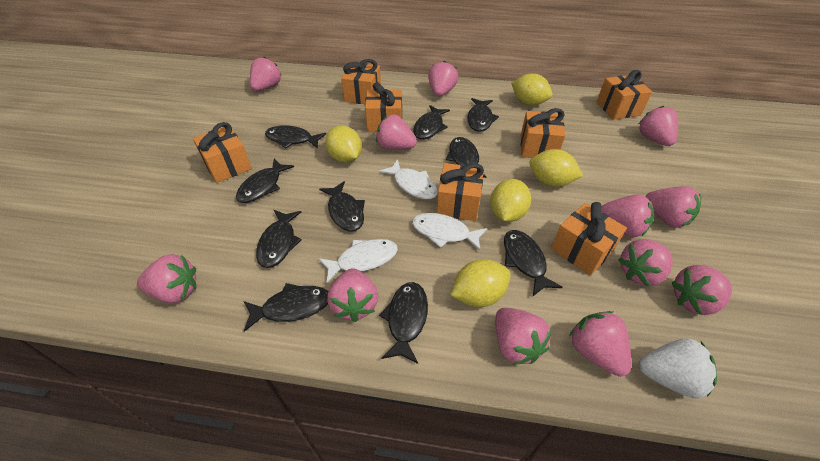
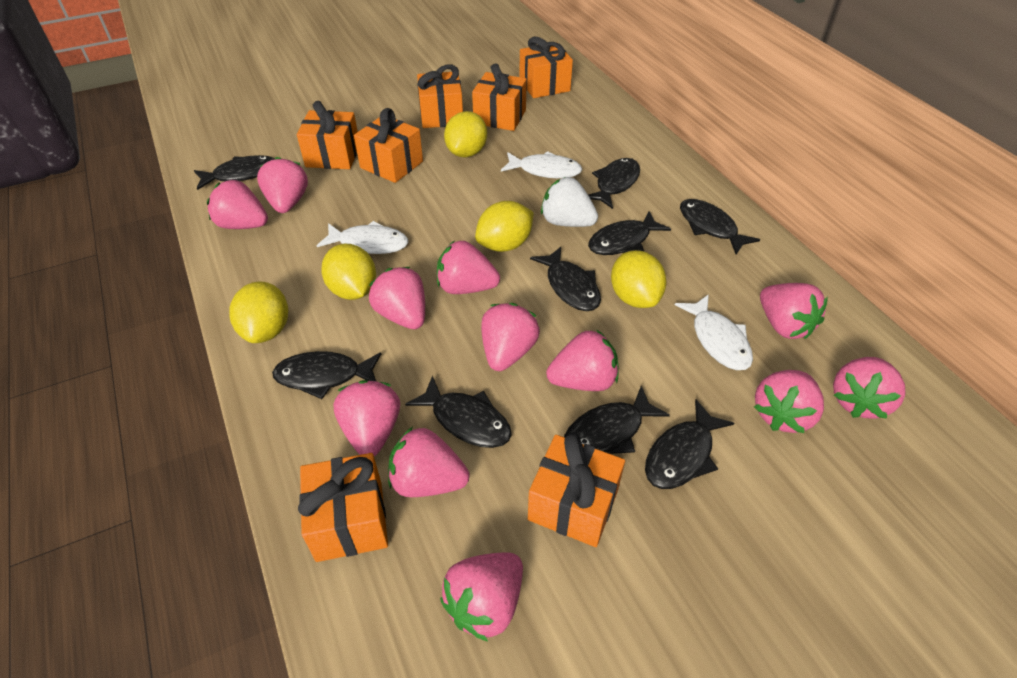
black fish: 10 -> 9

